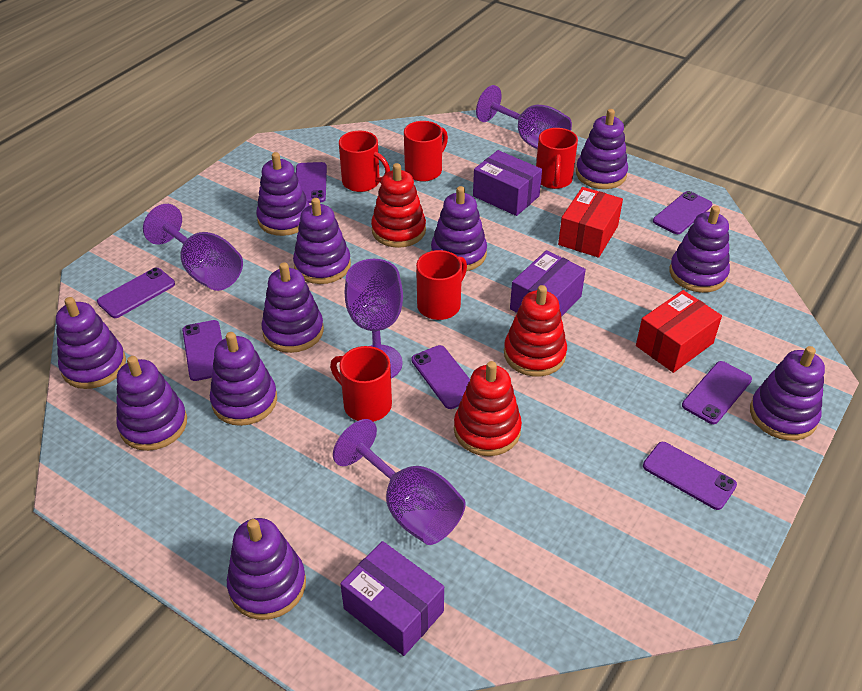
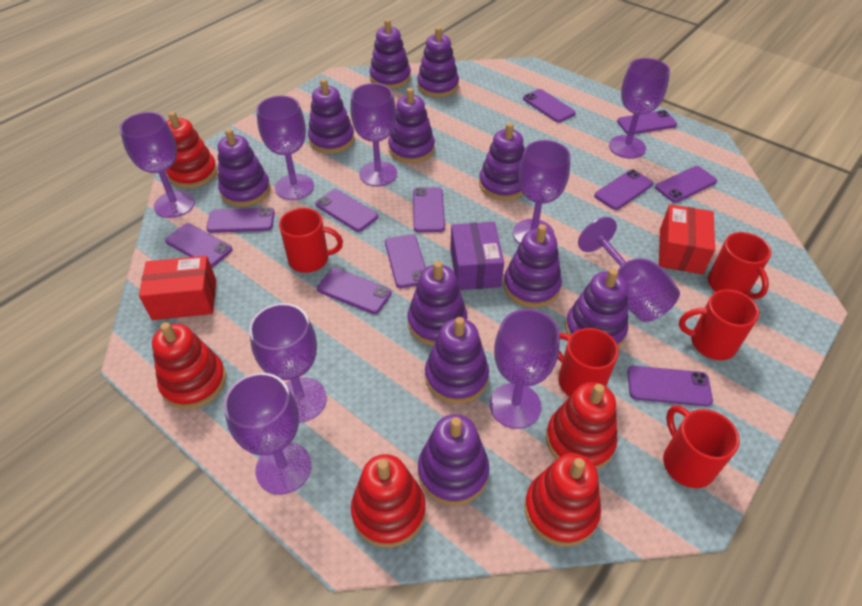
purple box: 3 -> 1
purple goblet: 4 -> 9
purple phone: 7 -> 11
red stacking toy: 3 -> 5

